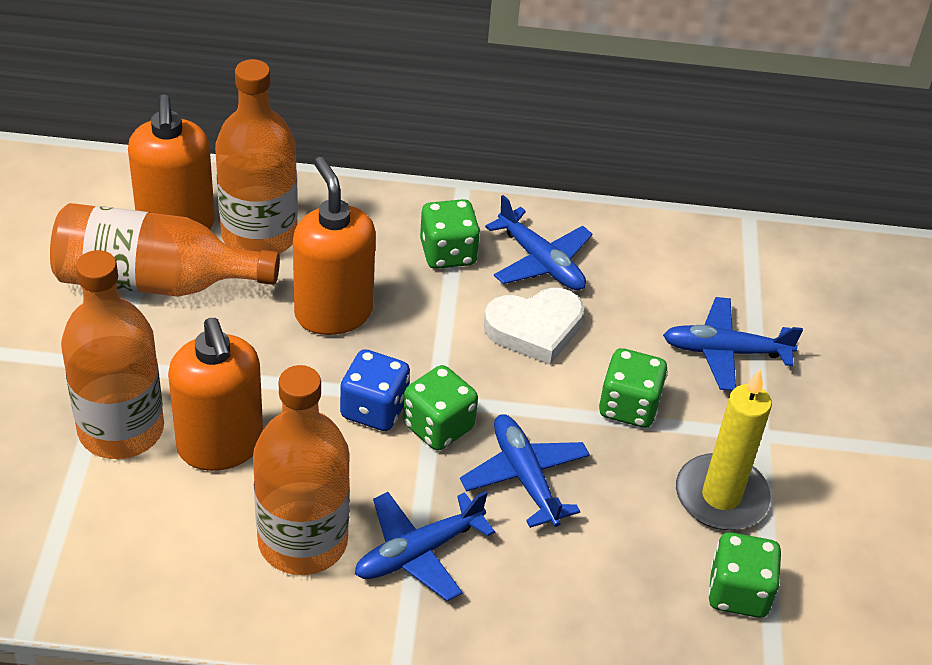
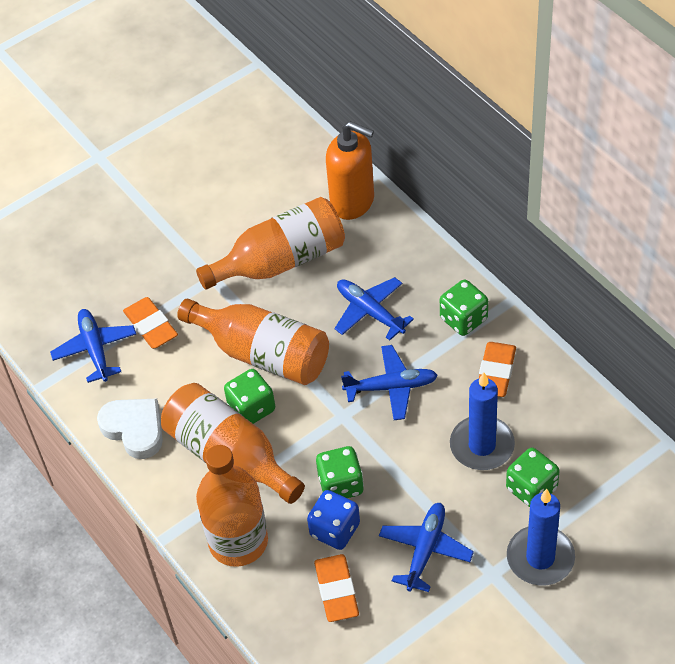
blue candle: 0 -> 2
orange eraser: 0 -> 3
orange soap dispenser: 3 -> 1
yellow candle: 1 -> 0

